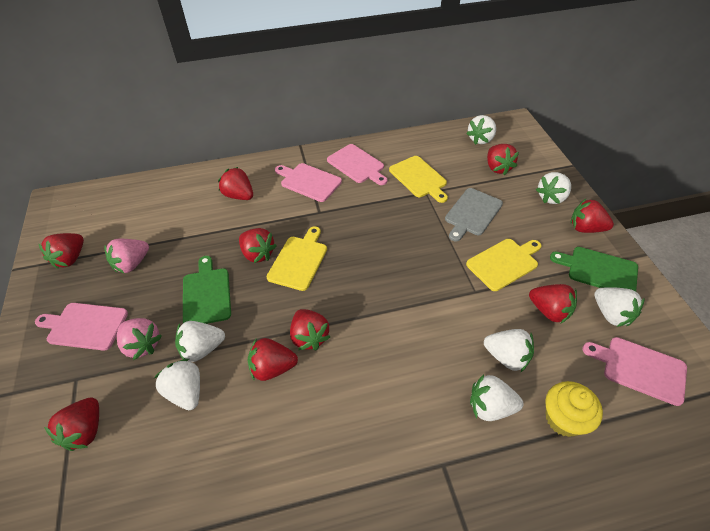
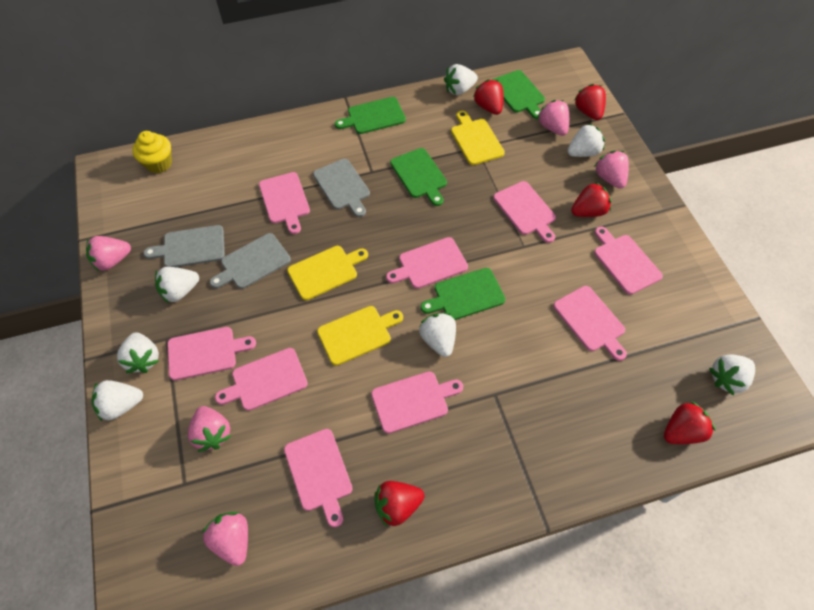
green cutting board: 2 -> 4
grey cutting board: 1 -> 3
pink cutting board: 4 -> 9
pink strawberry: 2 -> 5
red strawberry: 9 -> 5

